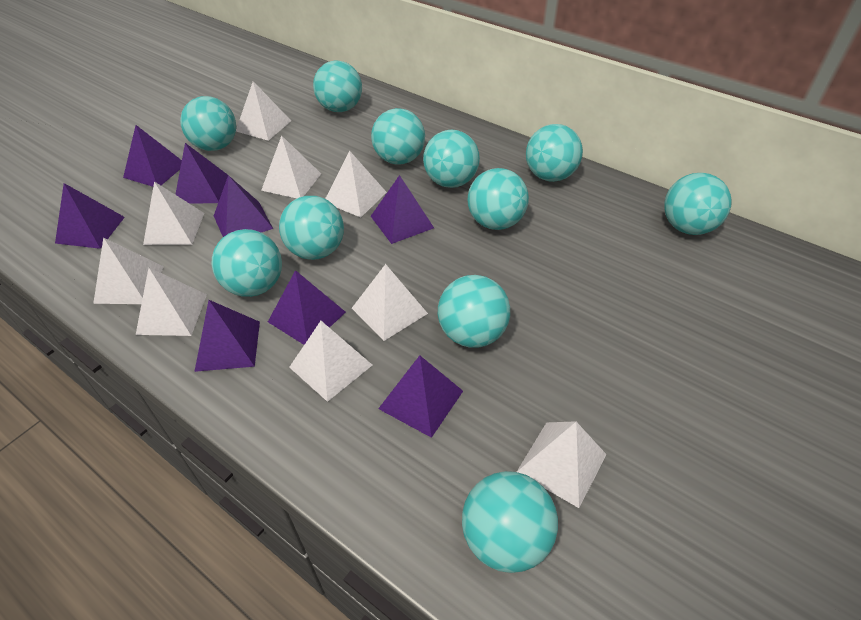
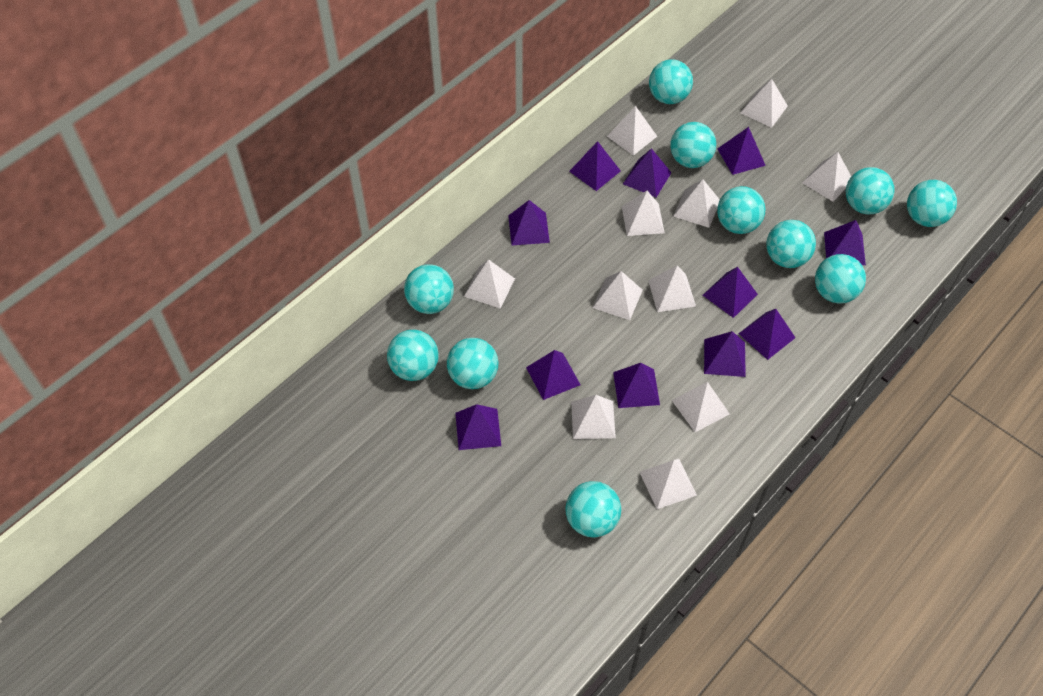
purple pyramid: 8 -> 11
white pyramid: 9 -> 11

